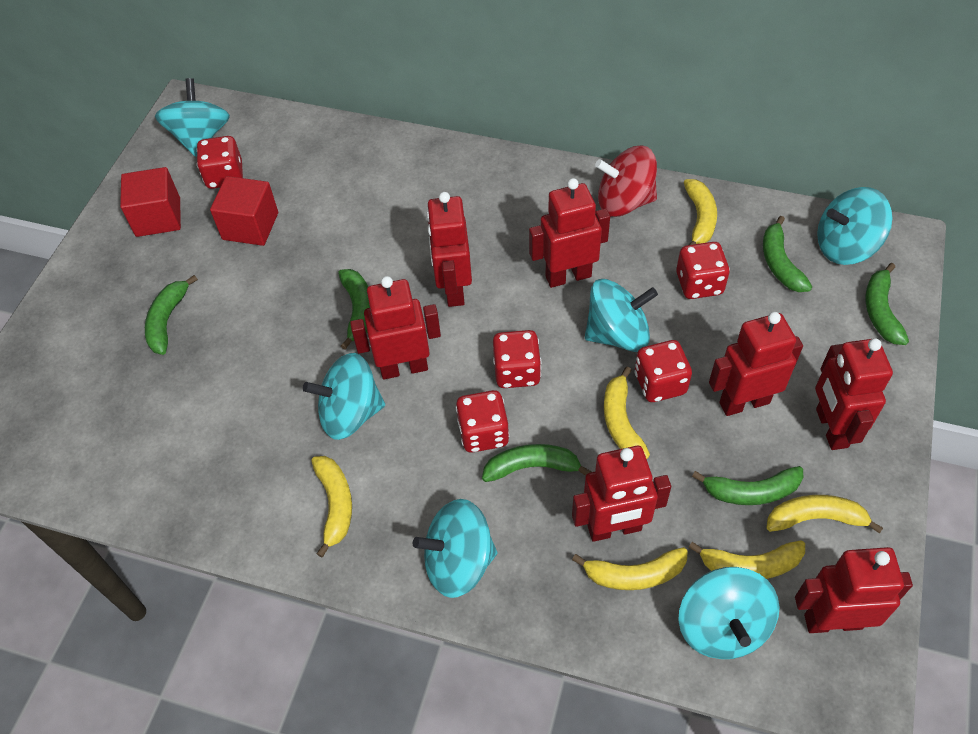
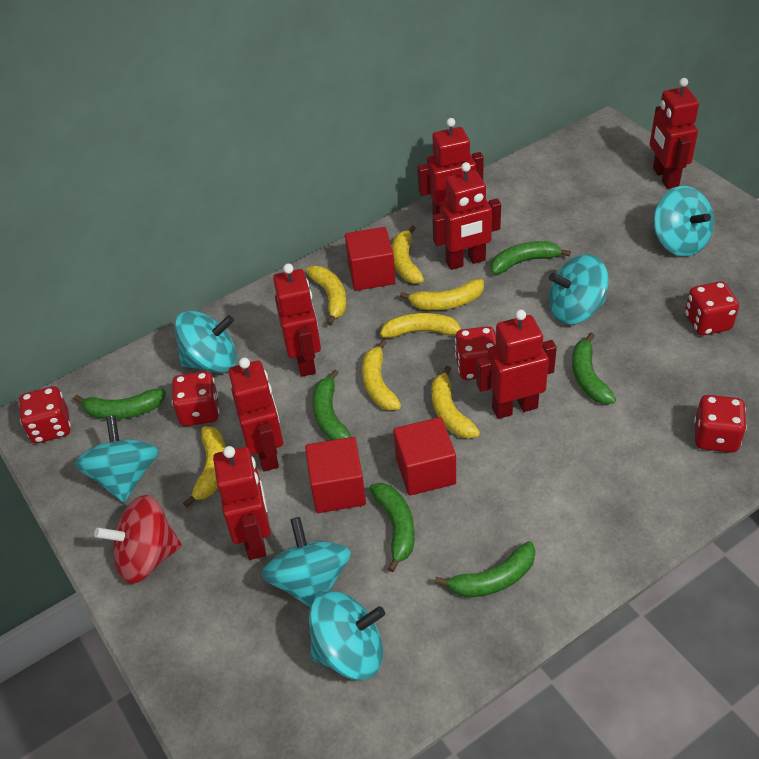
red cube: 2 -> 3
yellow banana: 6 -> 7

